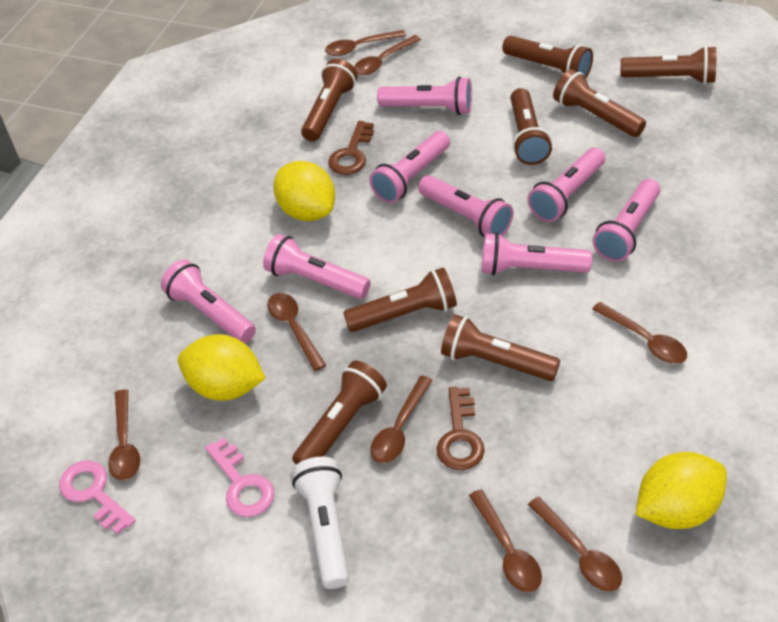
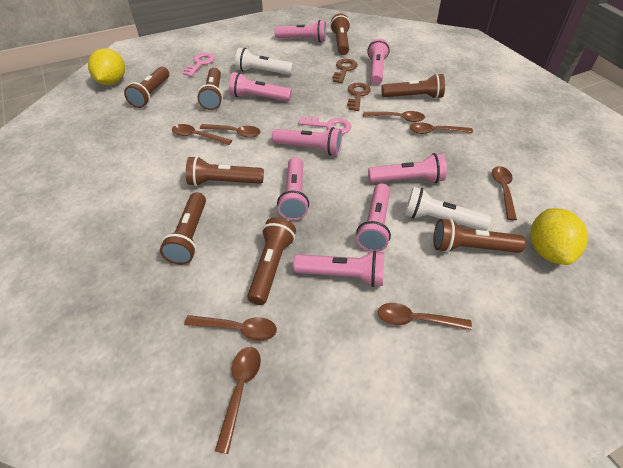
white flashlight: 1 -> 2
yellow lemon: 3 -> 2

